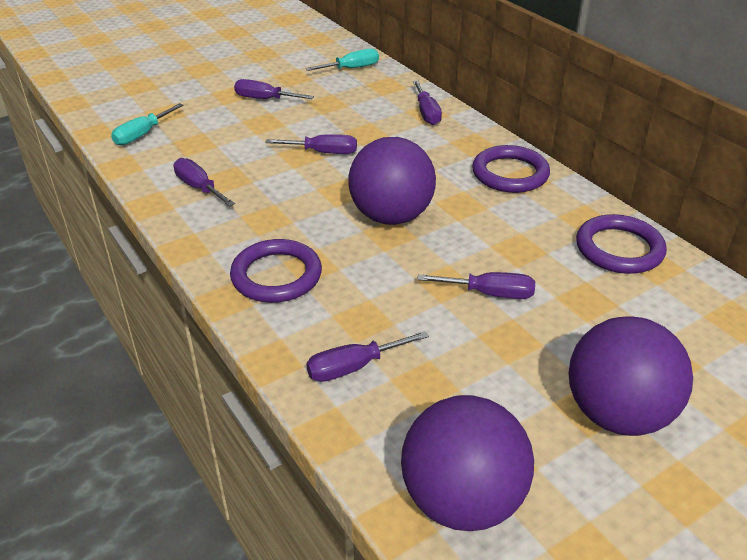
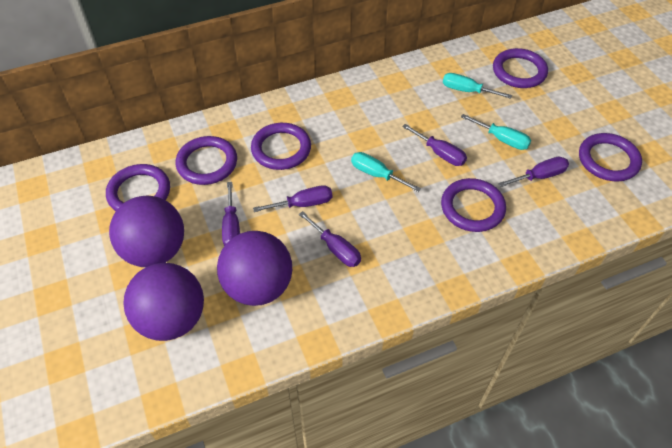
purple ring: 3 -> 6
purple screwdriver: 6 -> 5
turquoise screwdriver: 2 -> 3

